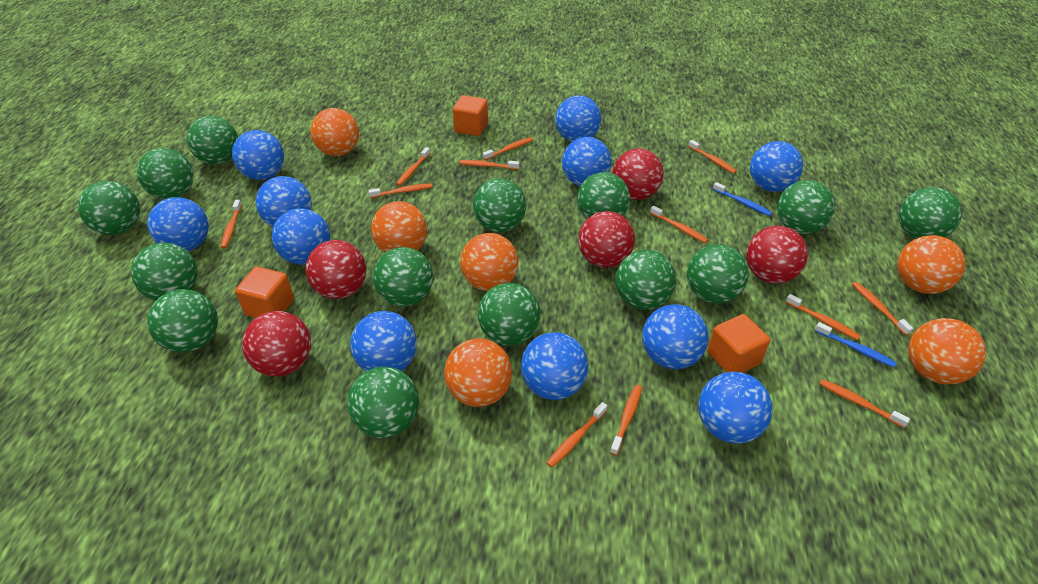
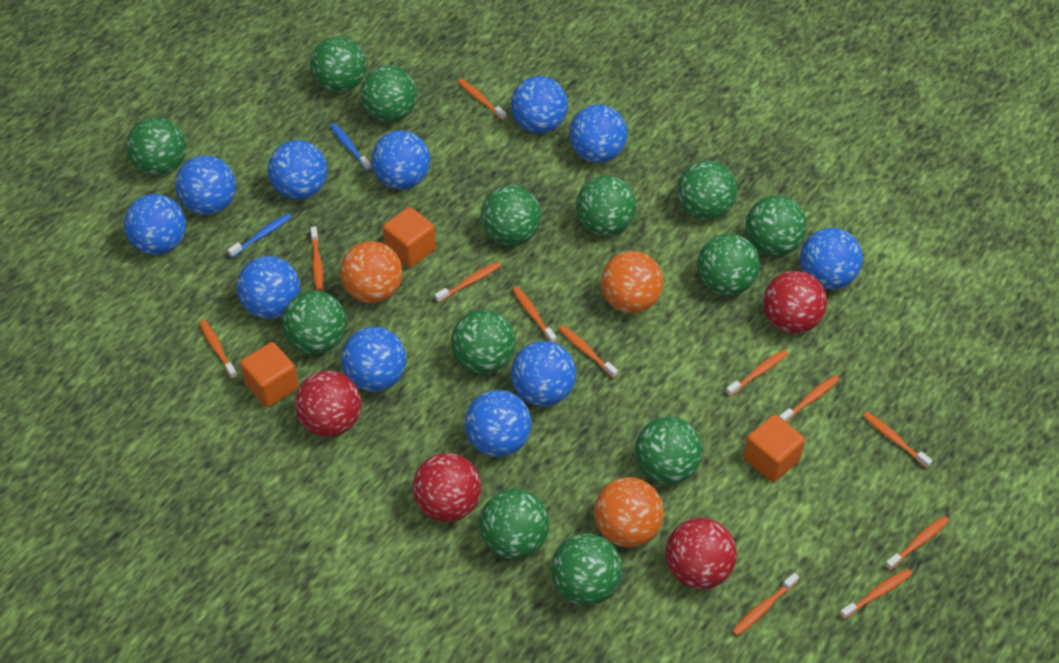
green ball: 14 -> 13
orange ball: 6 -> 3
red ball: 5 -> 4

